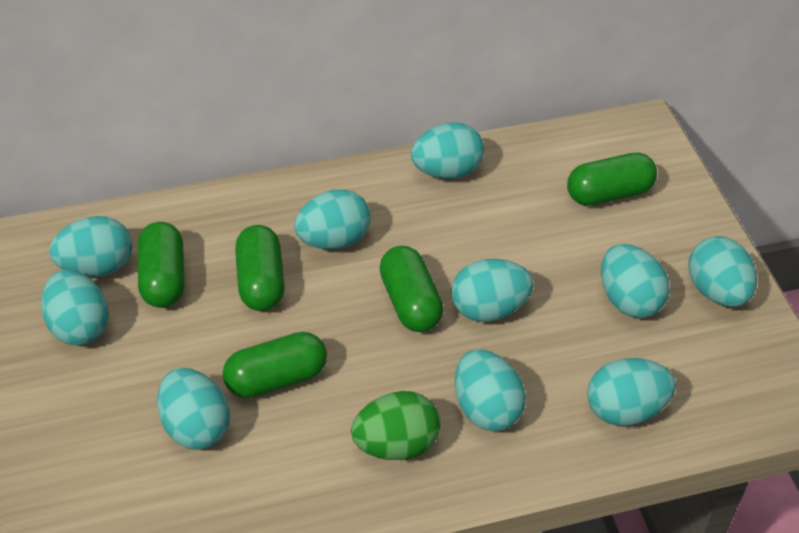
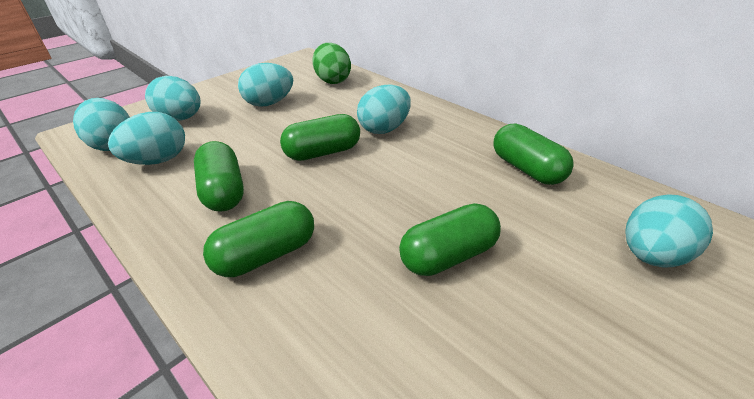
turquoise egg: 10 -> 6

